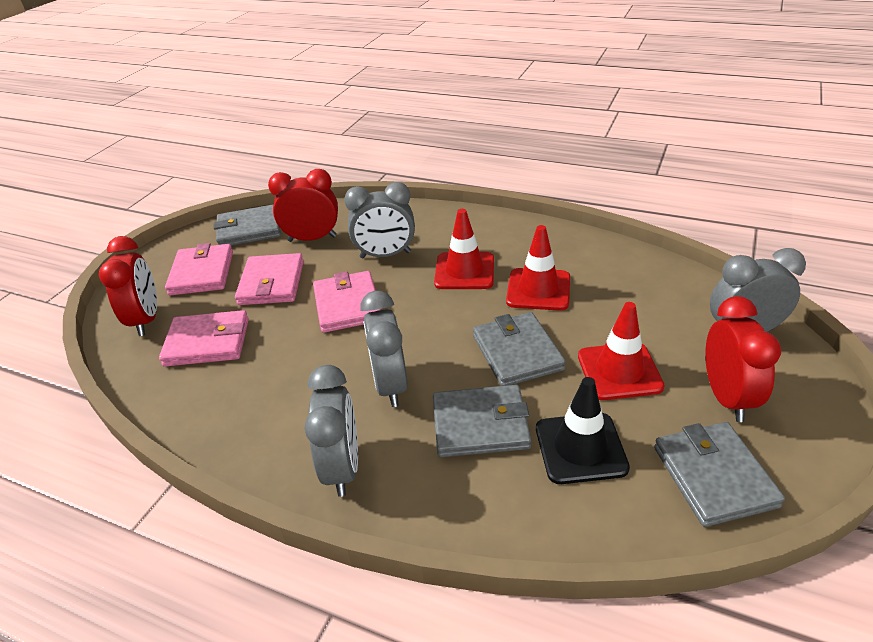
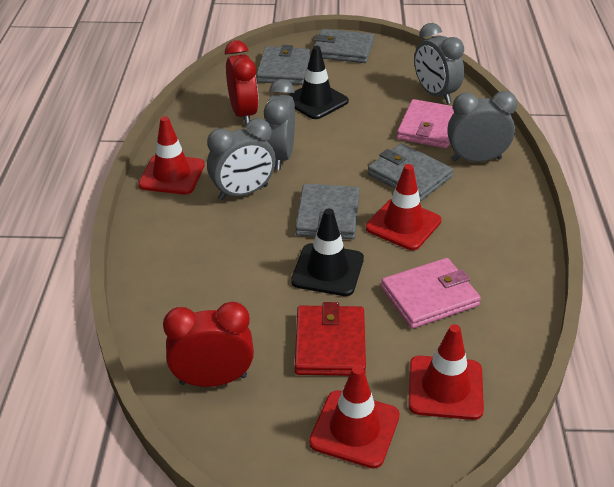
black traffic cone: 1 -> 2
pink wallet: 4 -> 2
red clock: 3 -> 2
red traffic cone: 3 -> 4
red wallet: 0 -> 1

